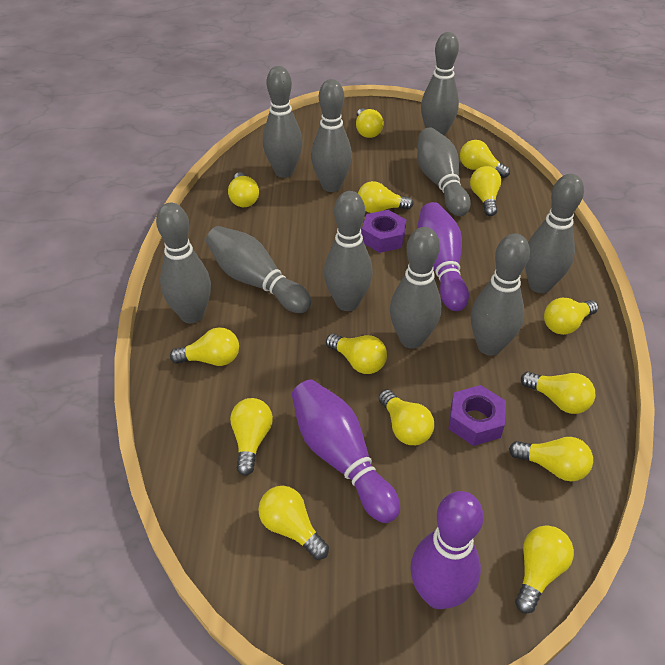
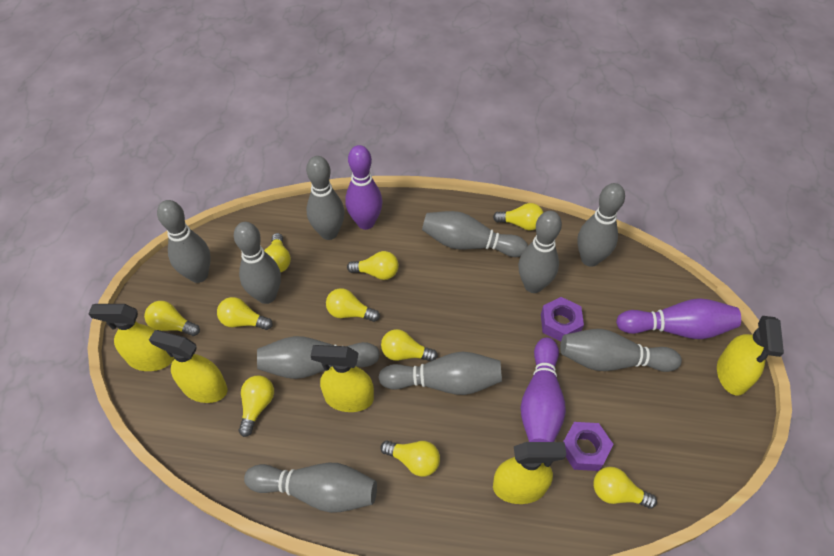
yellow light bulb: 14 -> 10
yellow spray bottle: 0 -> 5

